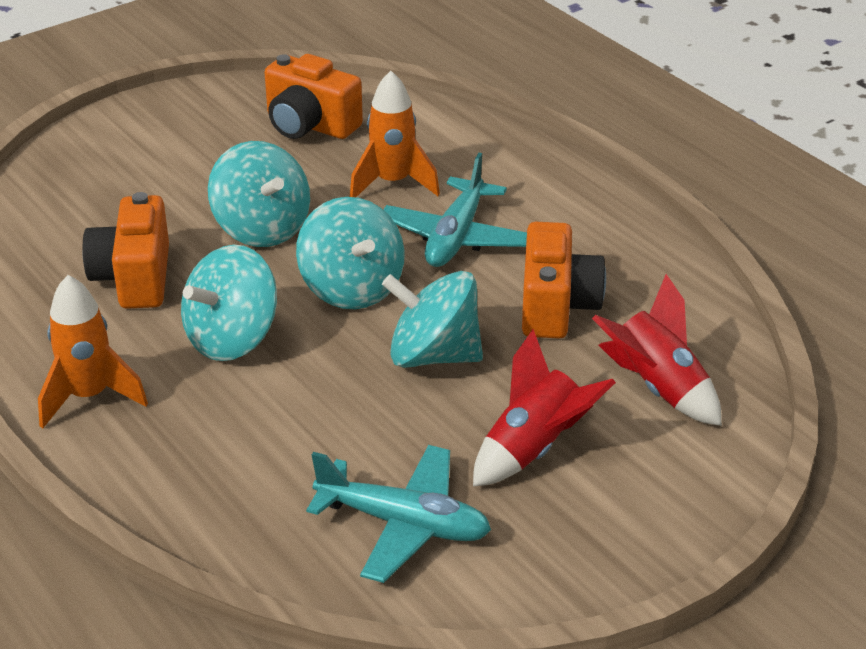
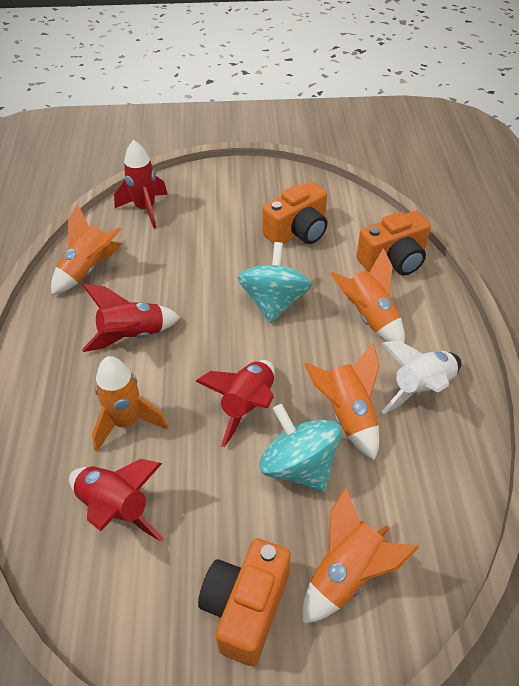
orange rocket: 2 -> 5
red rocket: 2 -> 4
turquoise plane: 2 -> 0
turquoise spinning top: 4 -> 2
white rocket: 0 -> 1

